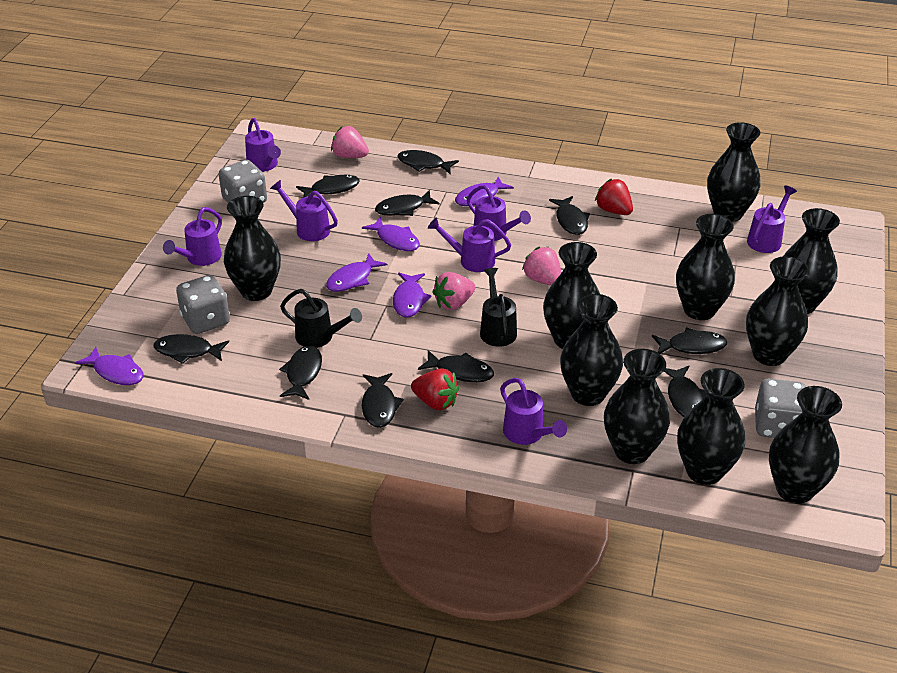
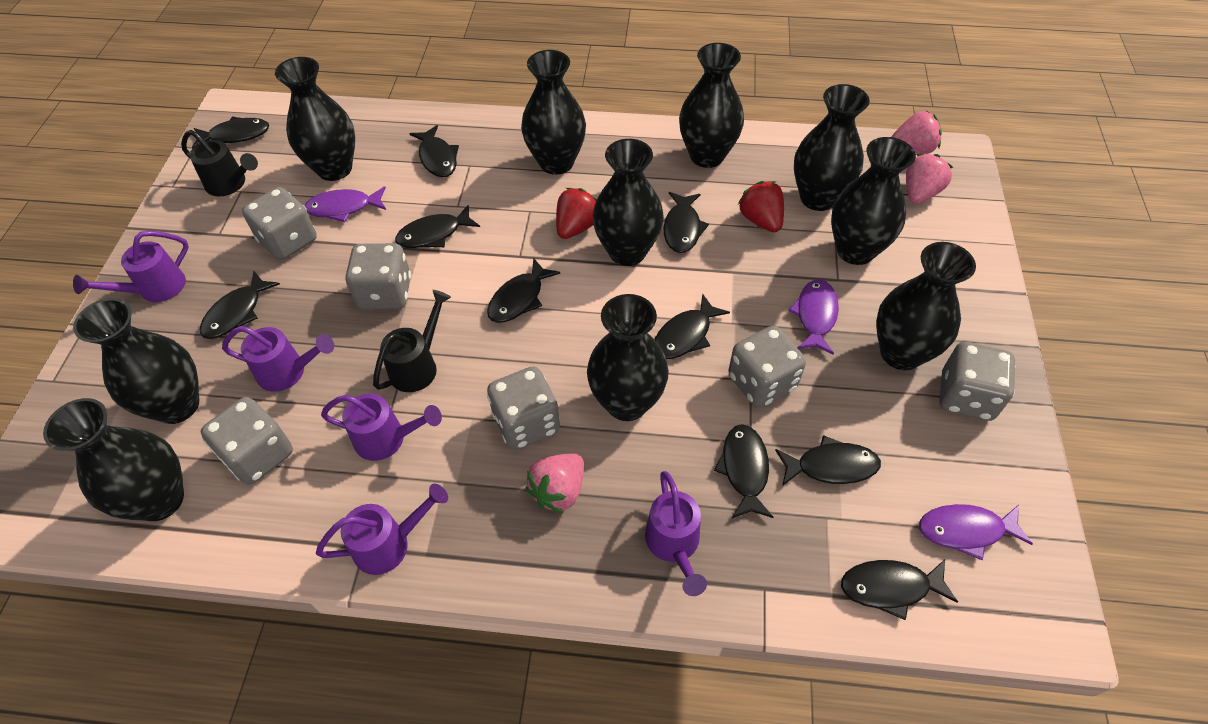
grey dice: 3 -> 6
purple fish: 5 -> 3
purple watering can: 7 -> 5

